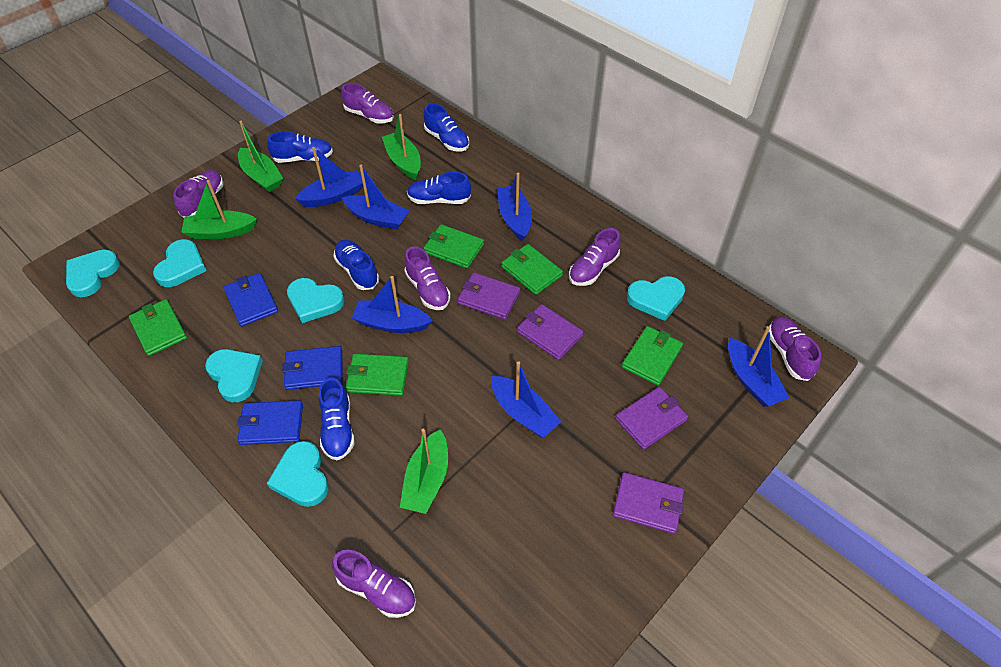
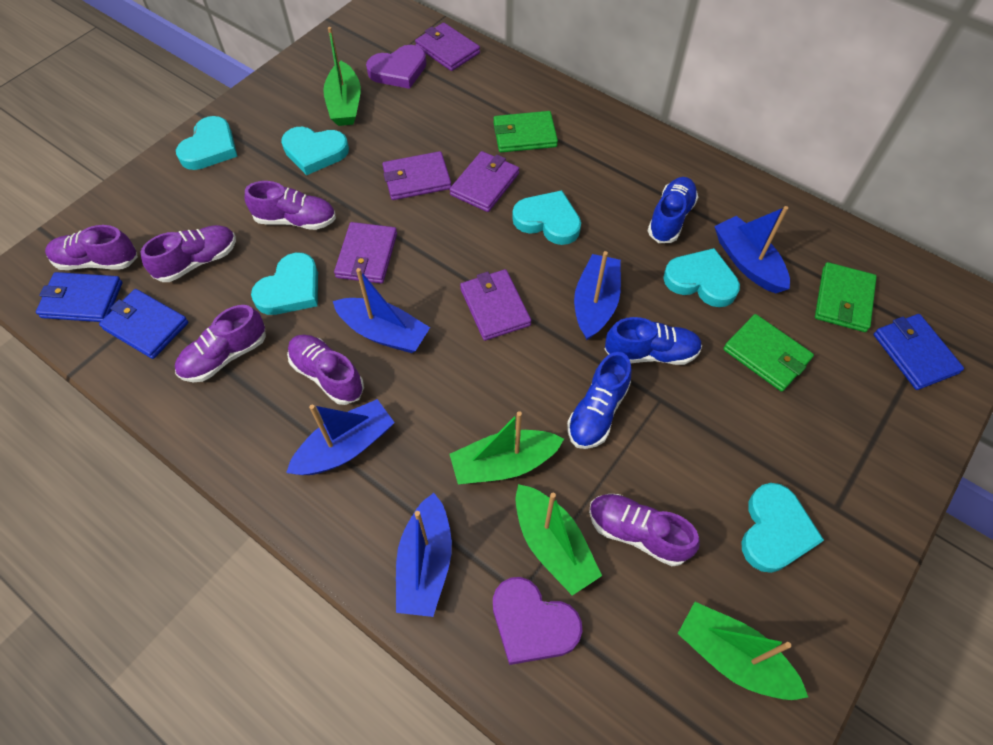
blue boat: 6 -> 5
blue shoe: 5 -> 3
green wallet: 5 -> 3
purple heart: 0 -> 2
purple wallet: 4 -> 5

